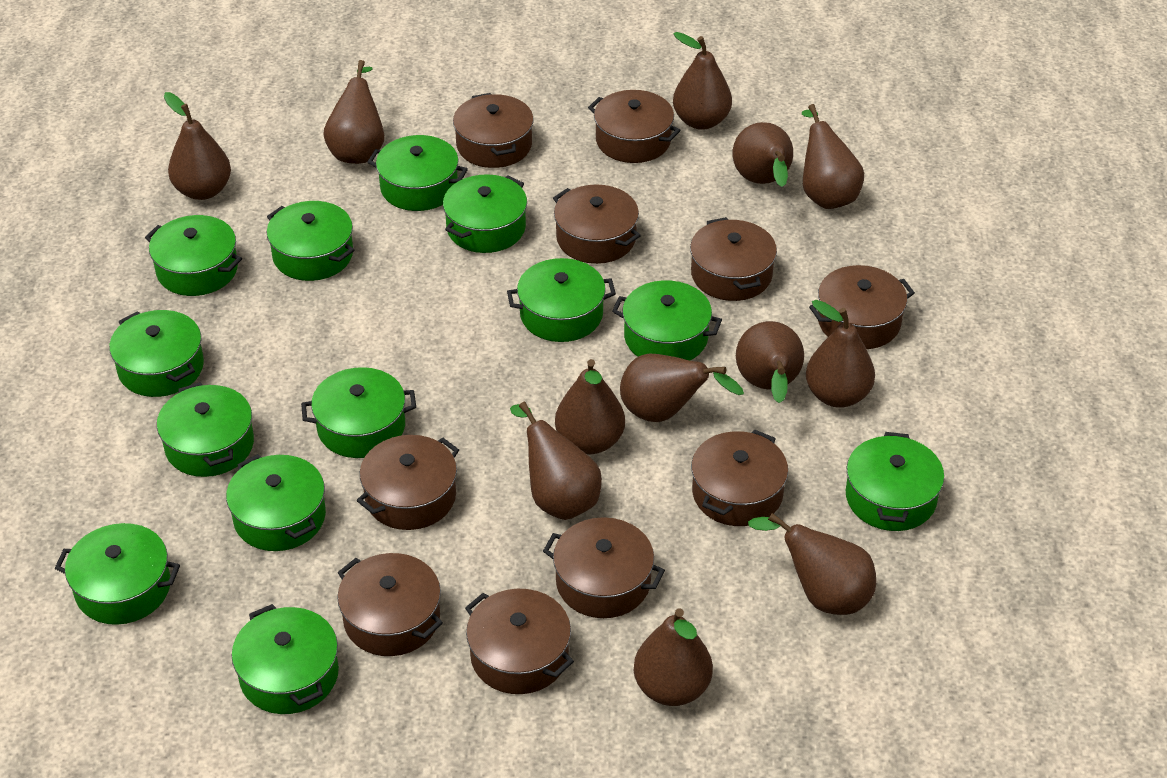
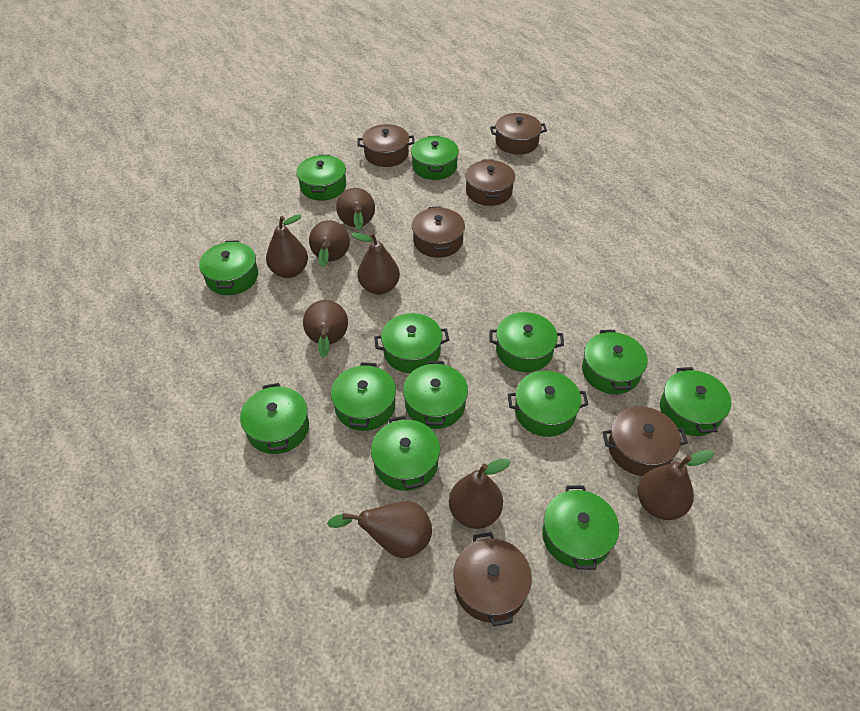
brown pear: 12 -> 8
brown pot: 10 -> 6

